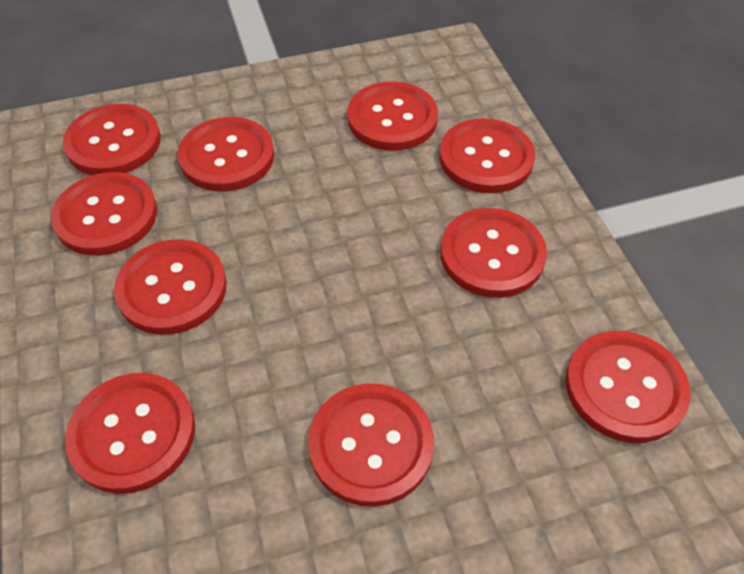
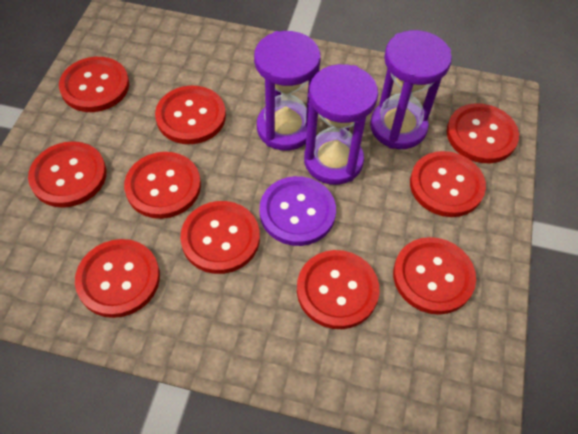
purple button: 0 -> 1
purple hourglass: 0 -> 3

